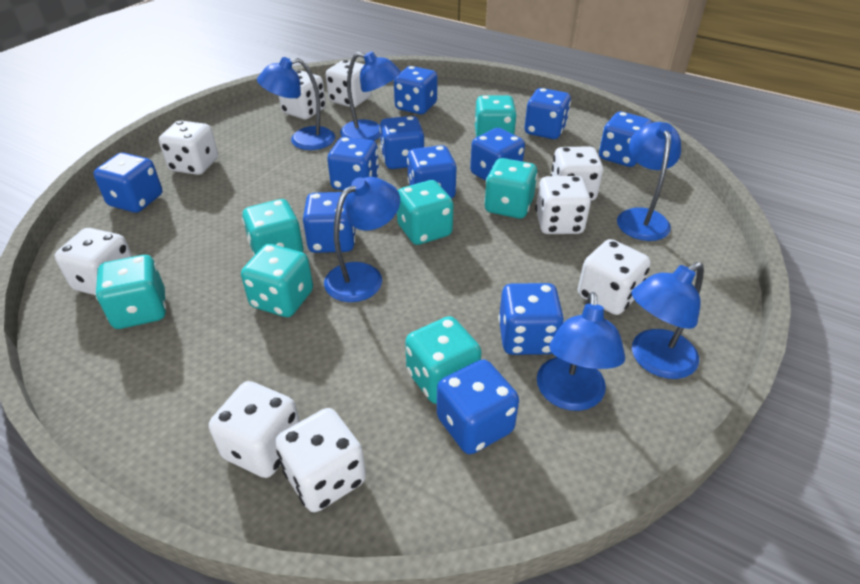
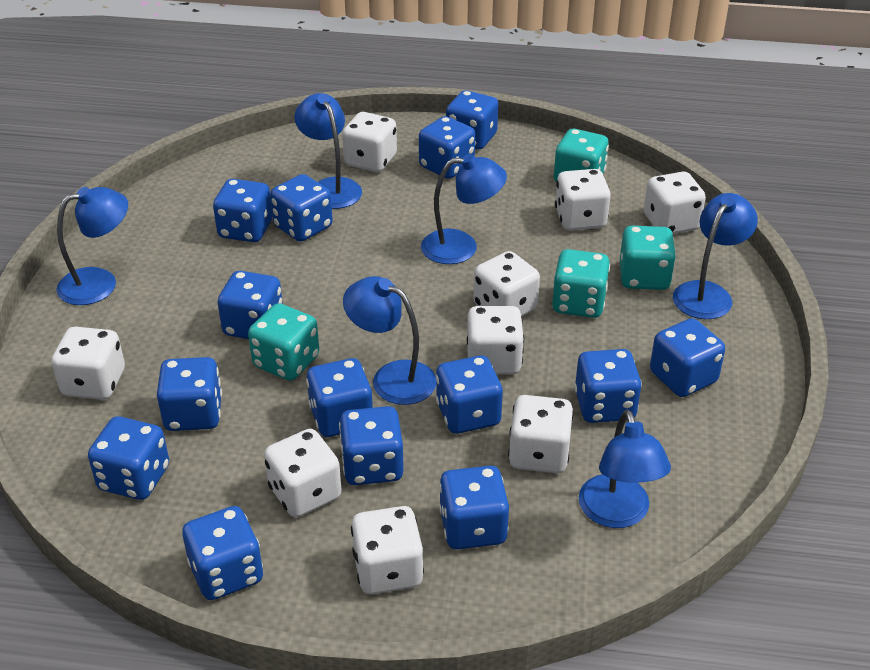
blue dice: 11 -> 14
turquoise dice: 7 -> 4

